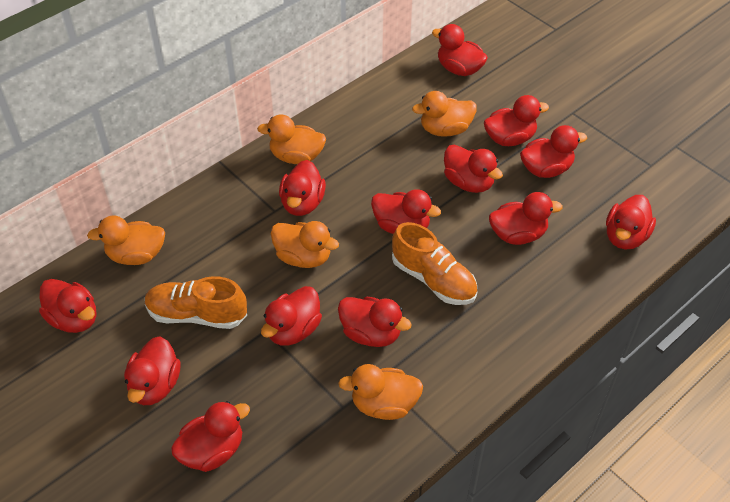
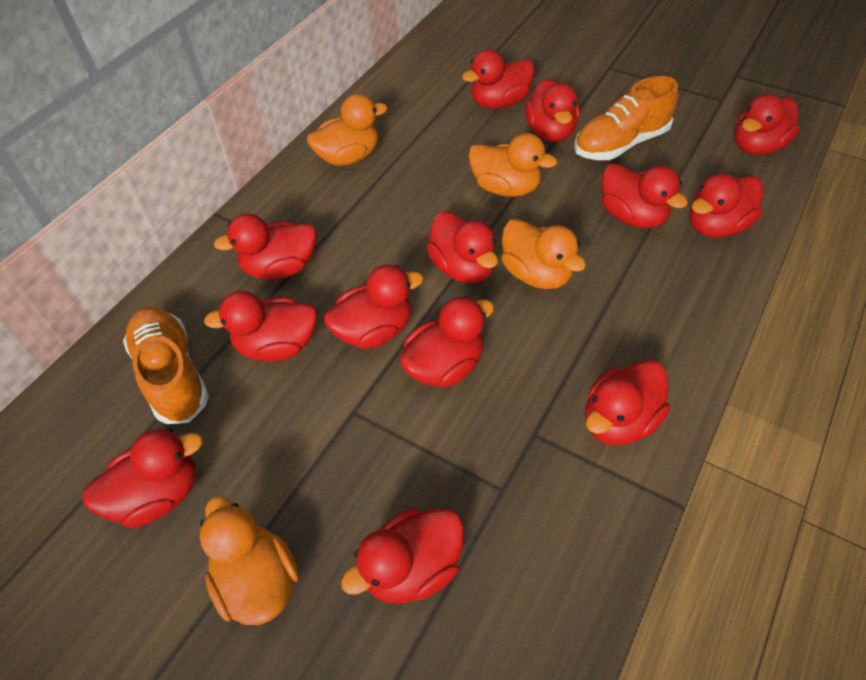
orange duck: 5 -> 4

